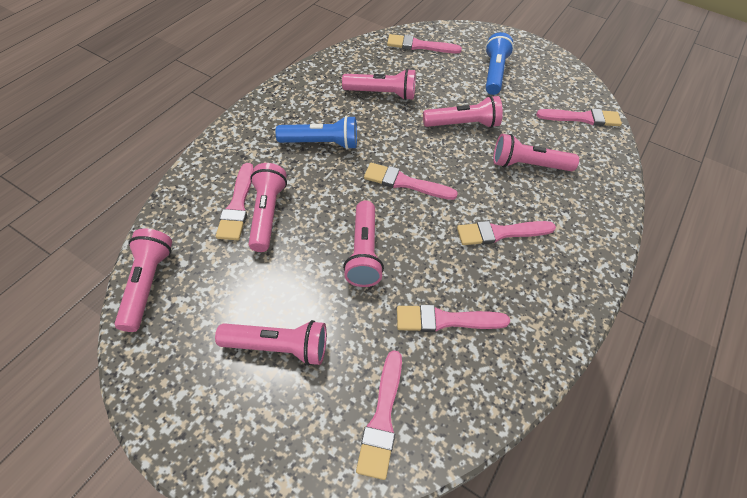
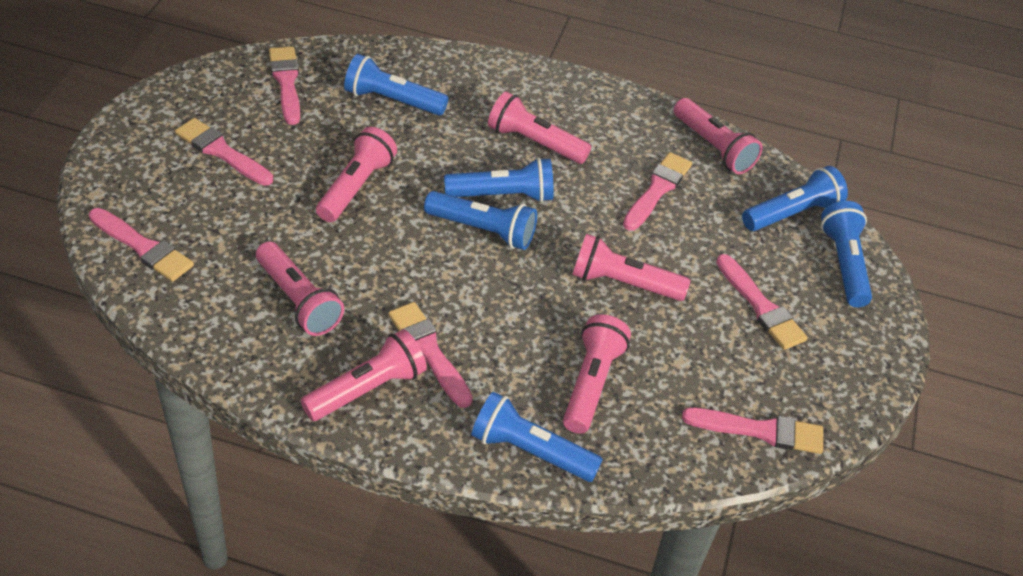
blue flashlight: 2 -> 6

